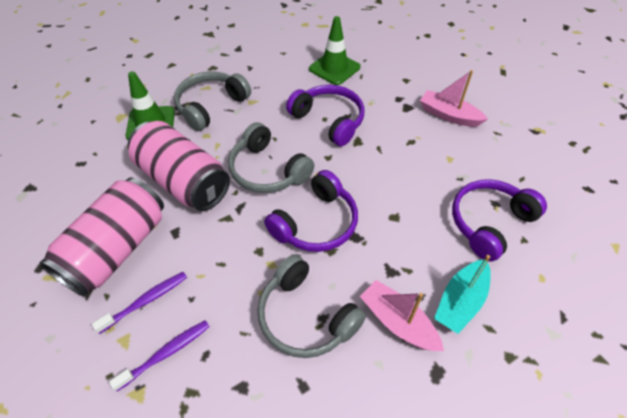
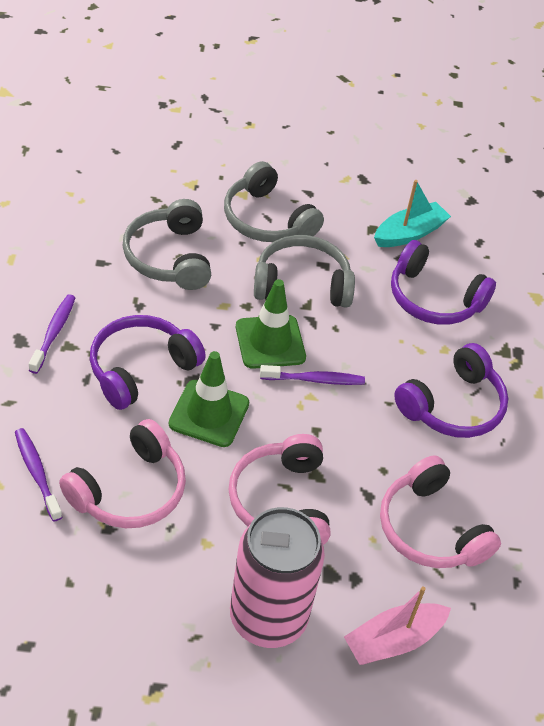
pink boat: 2 -> 1
pink can: 2 -> 1
pink headphones: 0 -> 3
purple toothbrush: 2 -> 3

